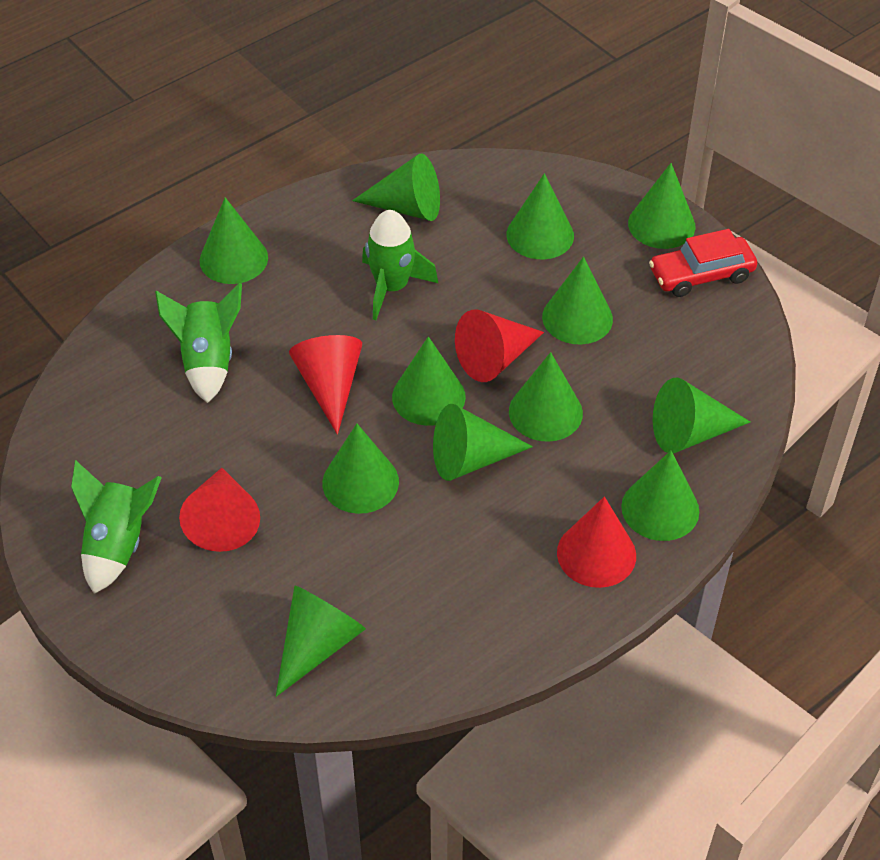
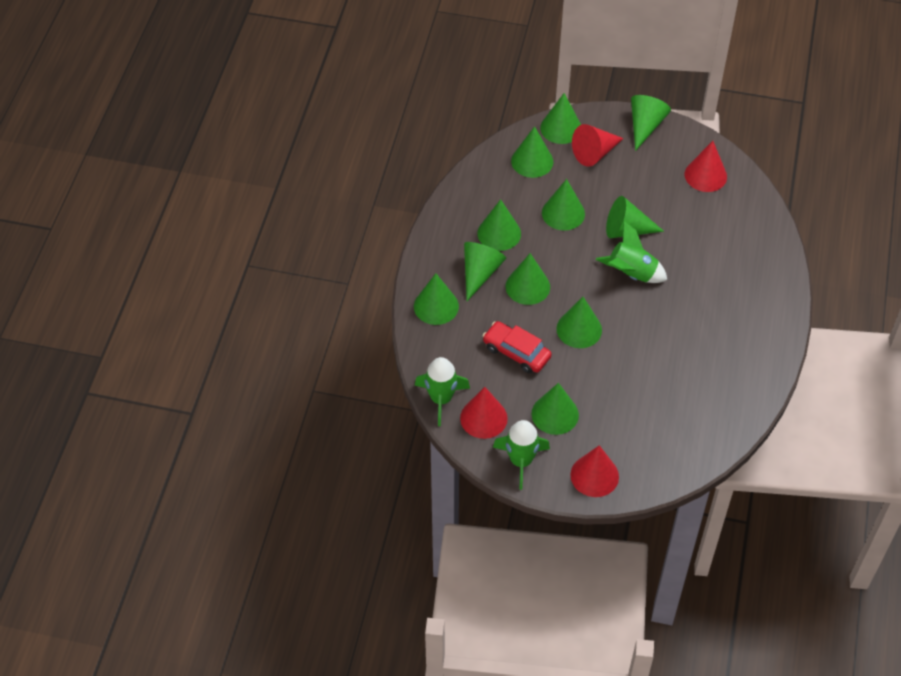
green cone: 12 -> 11

